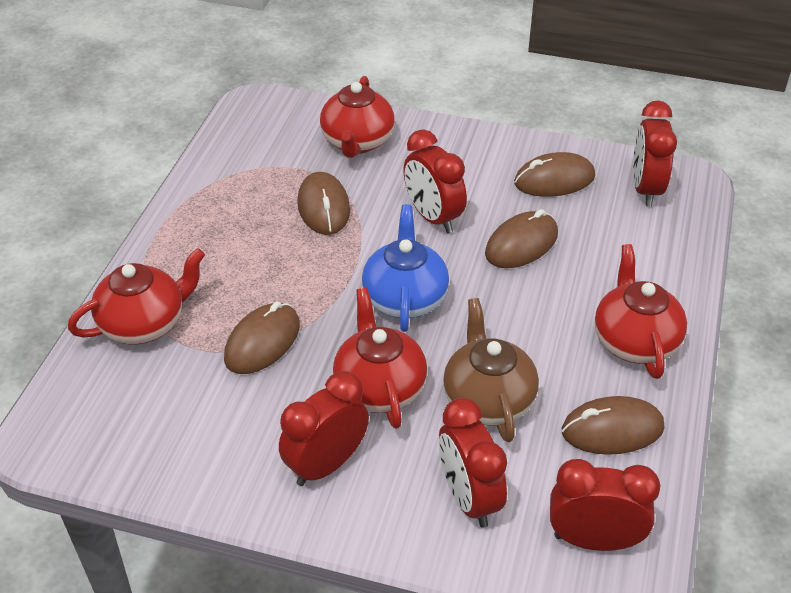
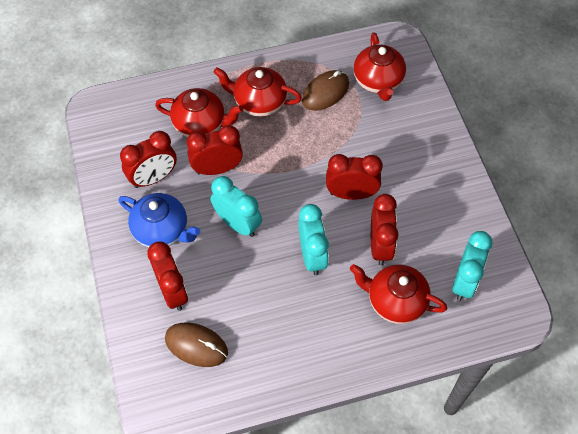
brown mouse: 5 -> 2
brown teapot: 1 -> 0
turquoise clock: 0 -> 3

